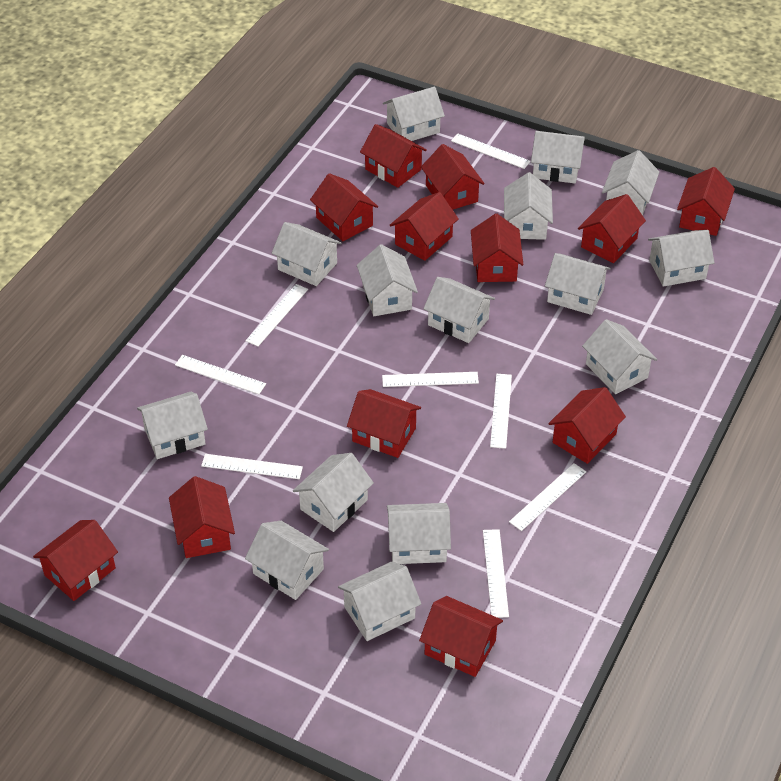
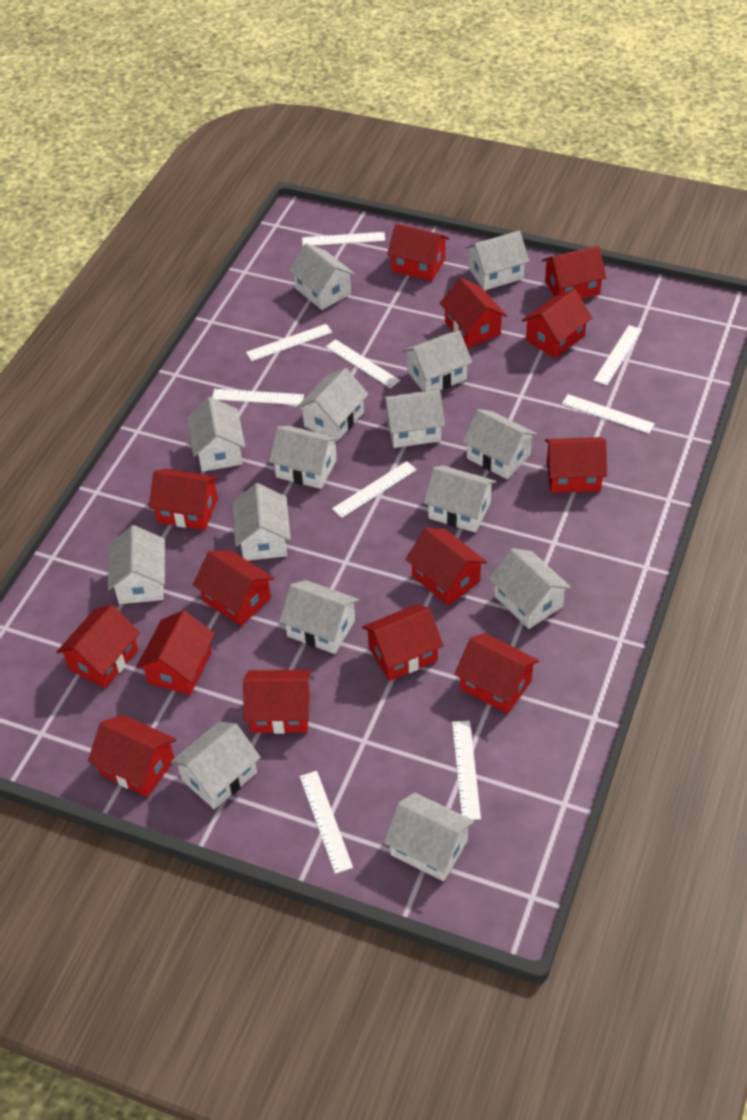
red house: 12 -> 14
white ruler: 8 -> 9

